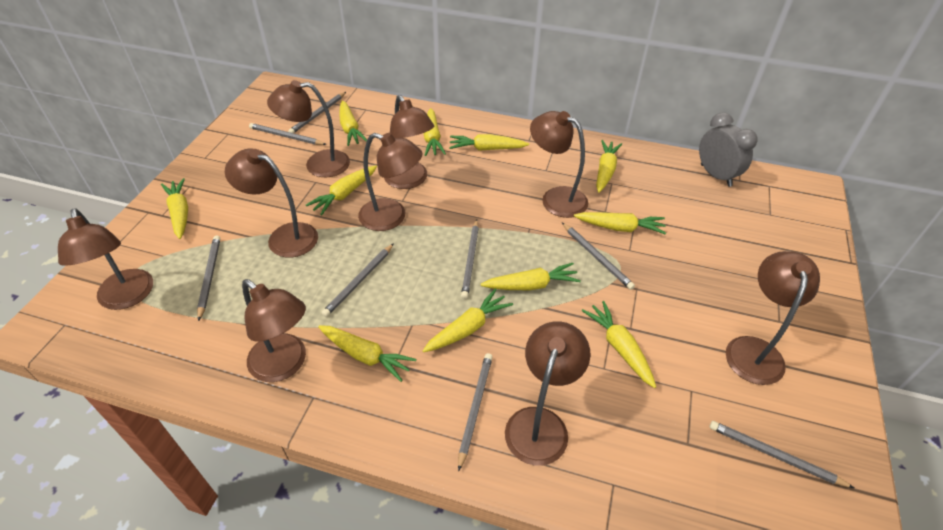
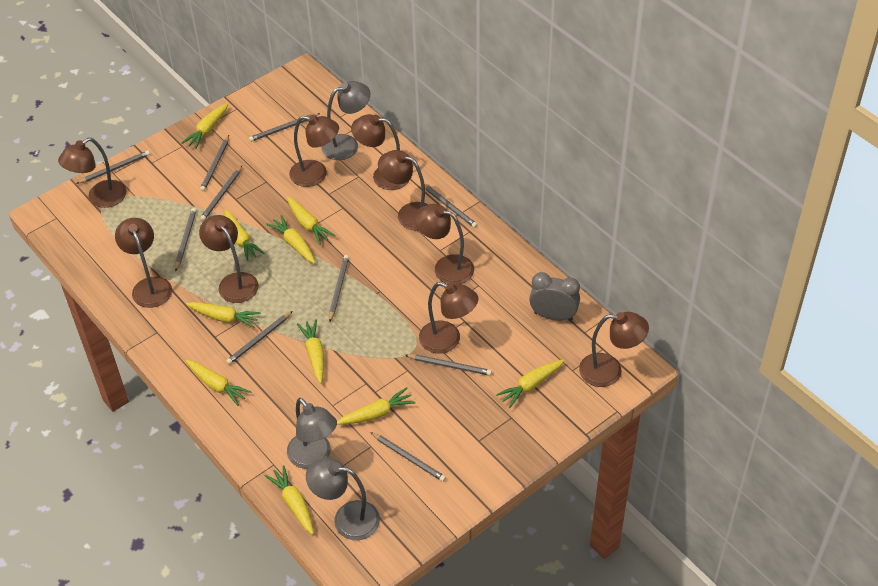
grey lamp: 0 -> 3
grey pencil: 8 -> 10
yellow carrot: 11 -> 10

